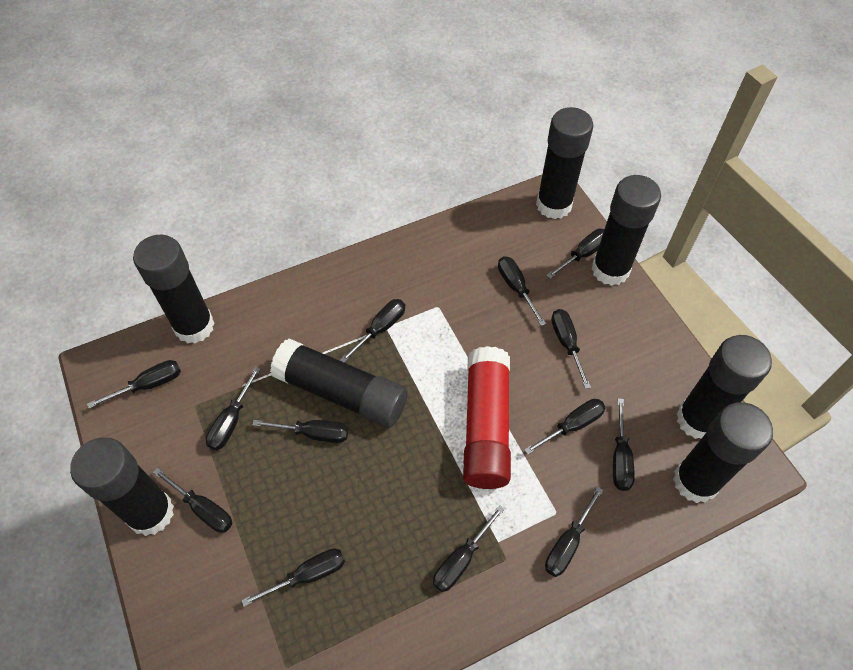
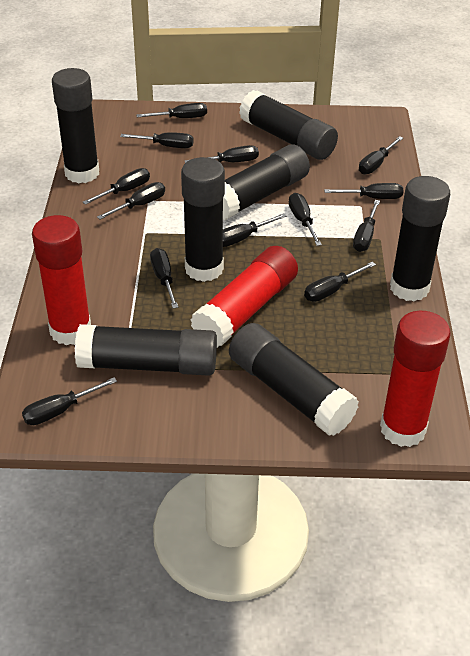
red glue stick: 1 -> 3

